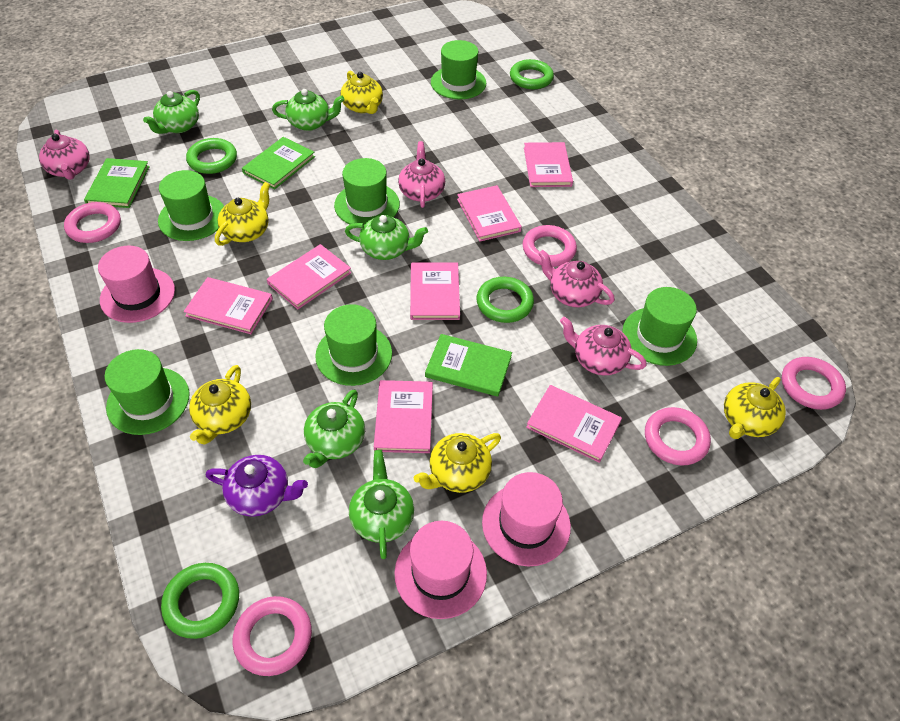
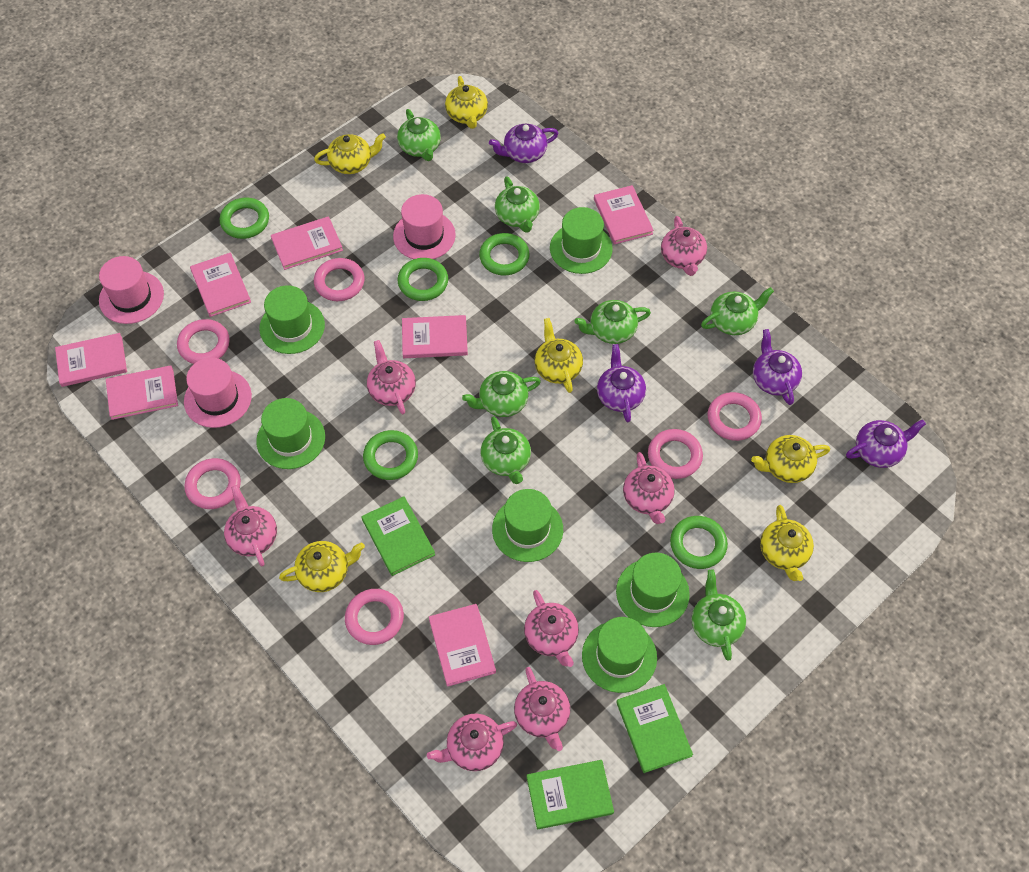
green ring: 4 -> 5
green teapot: 5 -> 7
pink ring: 5 -> 6
pink teapot: 4 -> 7
purple teapot: 1 -> 4
yellow teapot: 5 -> 6

